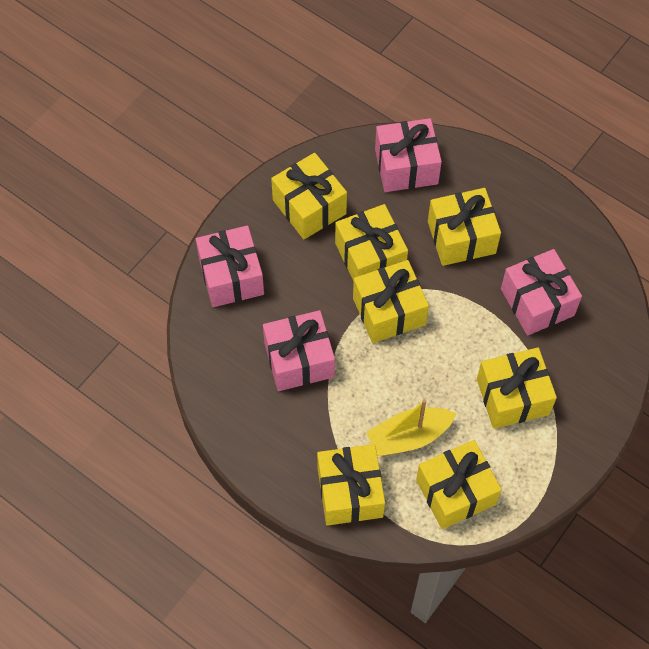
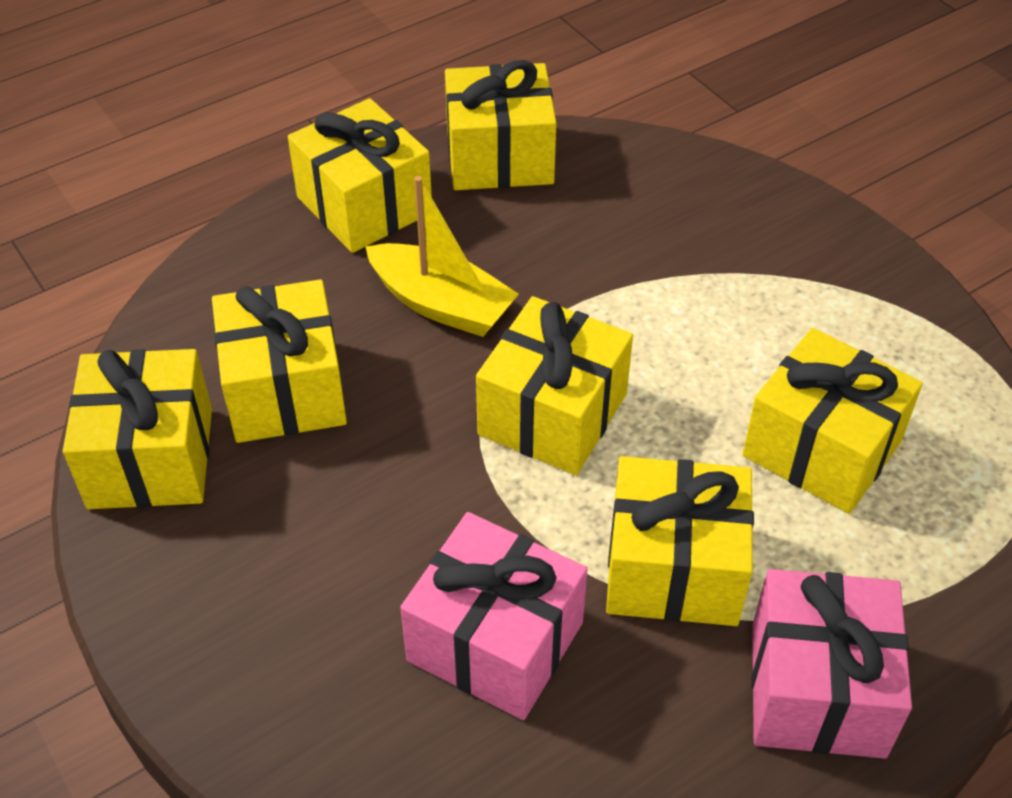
pink gift: 4 -> 2

